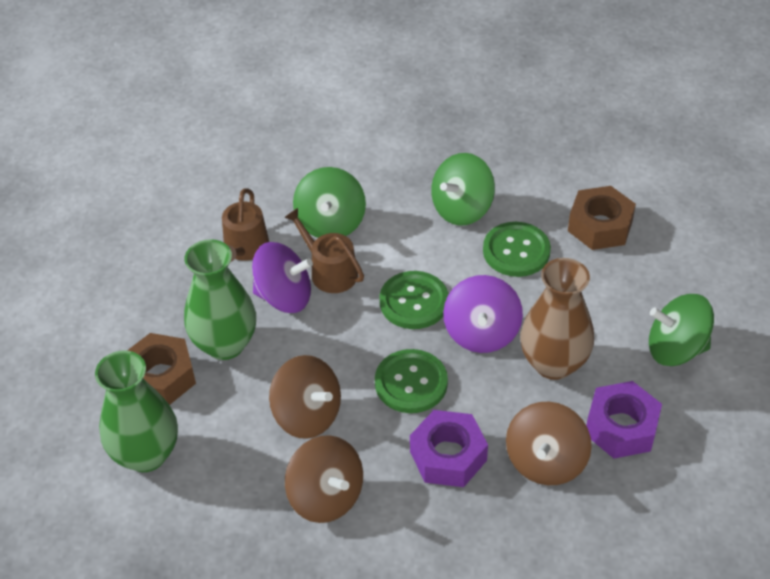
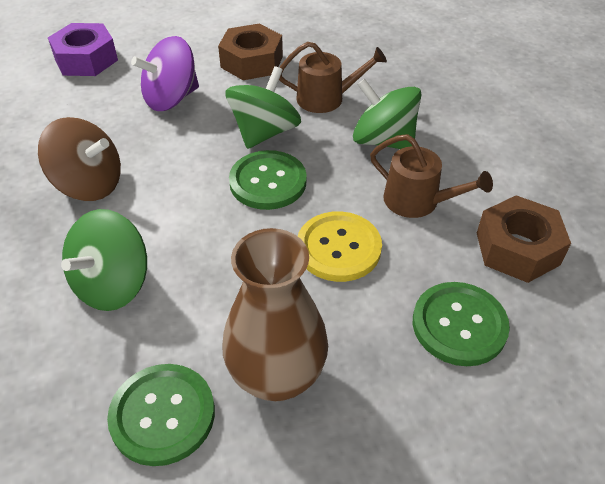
brown spinning top: 3 -> 1
green vase: 2 -> 0
purple nut: 2 -> 1
purple spinning top: 2 -> 1
yellow button: 0 -> 1

